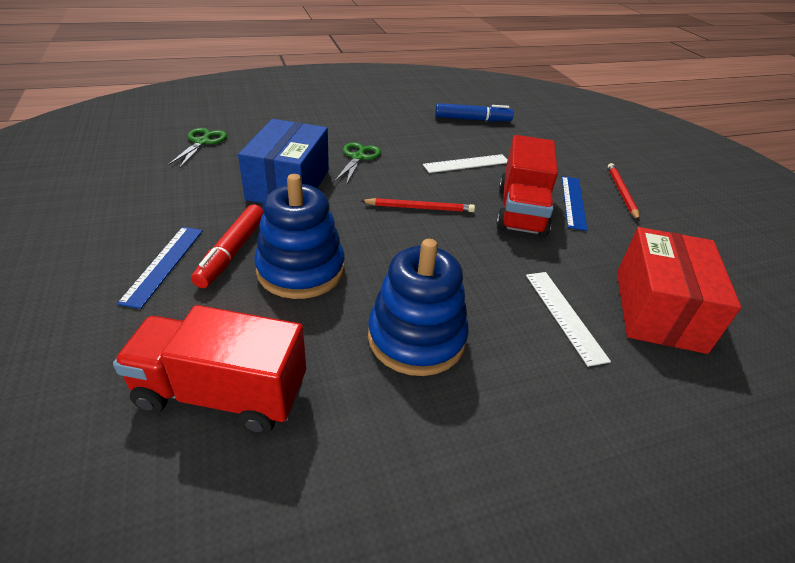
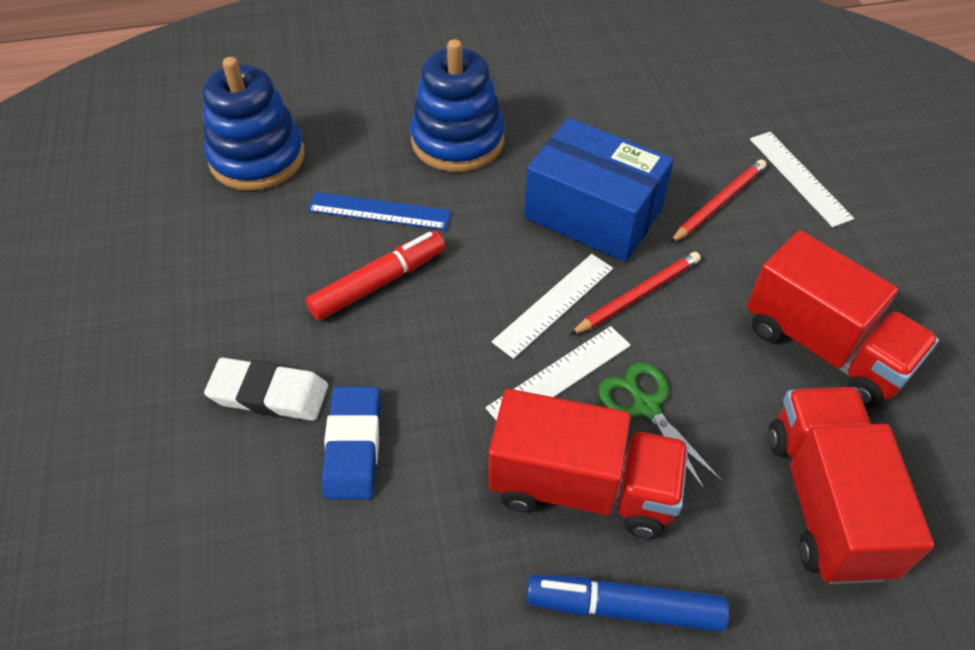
blue eraser: 0 -> 1
blue ruler: 2 -> 1
green scissors: 2 -> 1
red box: 1 -> 0
red truck: 2 -> 3
white eraser: 0 -> 1
white ruler: 2 -> 3

